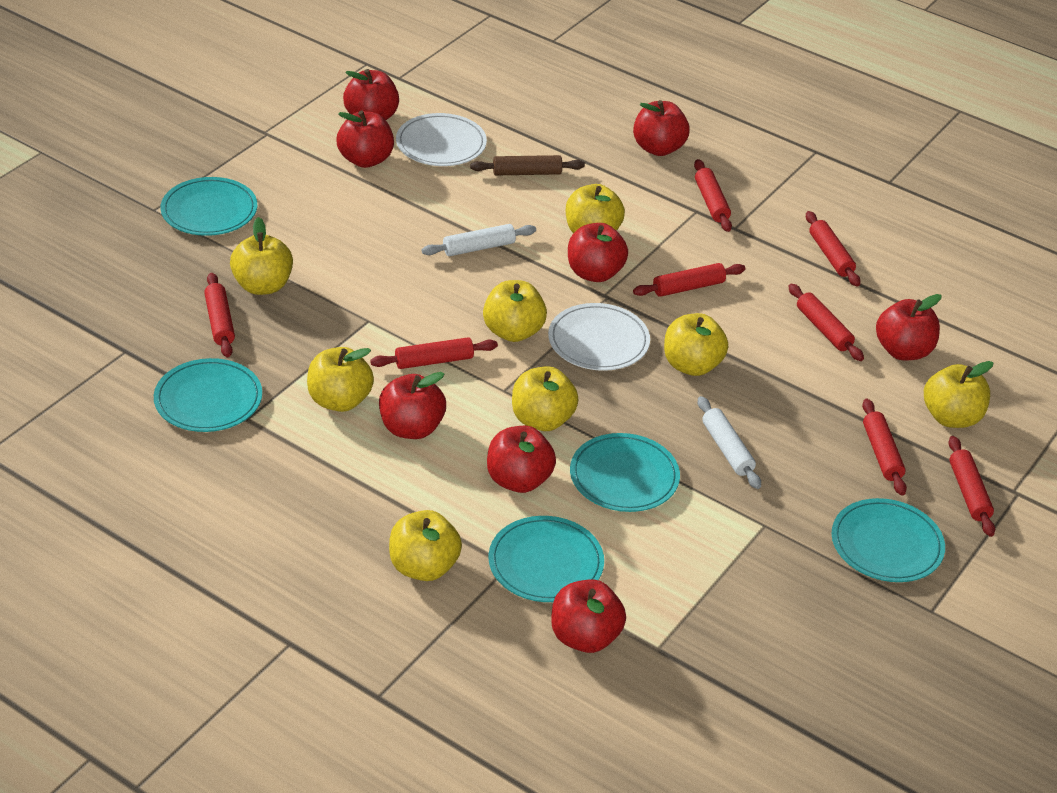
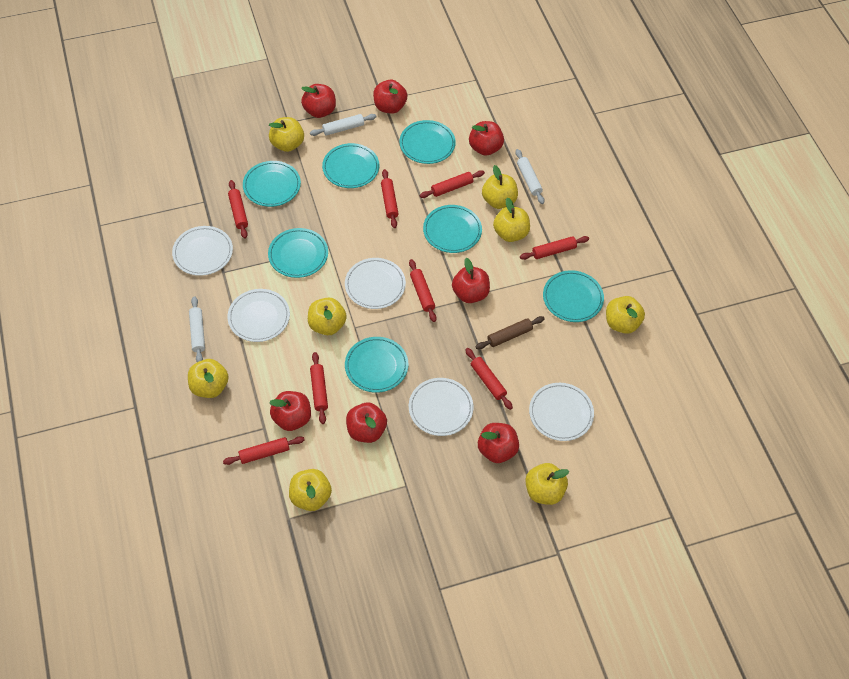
red apple: 8 -> 7
turquoise plate: 5 -> 7
white plate: 2 -> 5
white rolling pin: 2 -> 3

